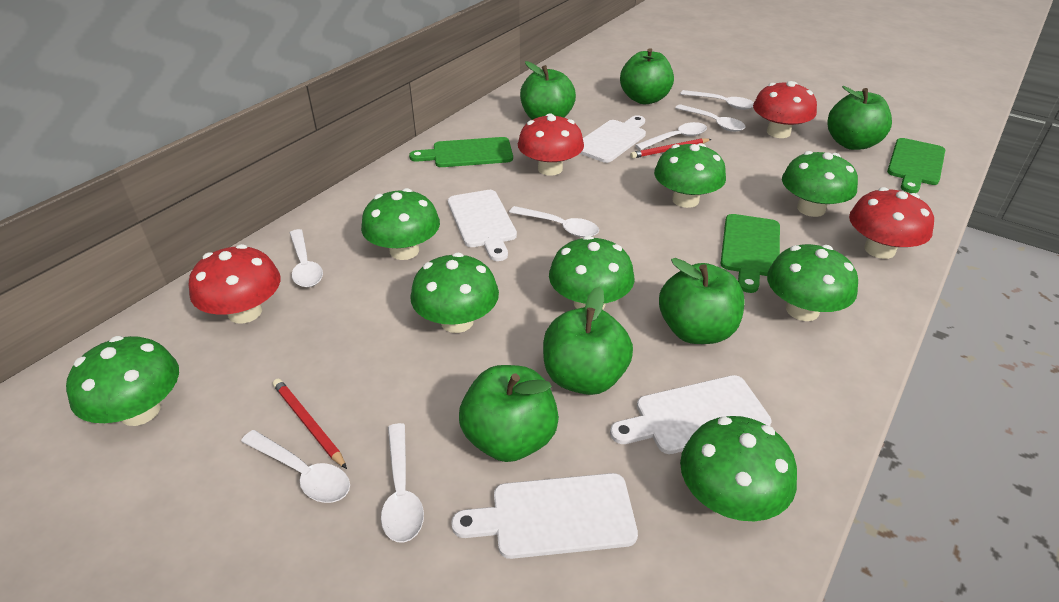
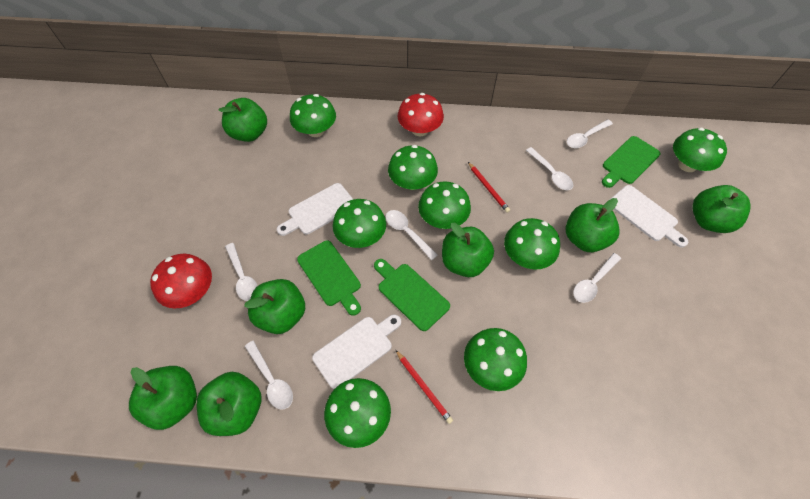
green apple: 6 -> 7
red mushroom: 4 -> 2
white cutting board: 4 -> 3
white spoon: 7 -> 6

